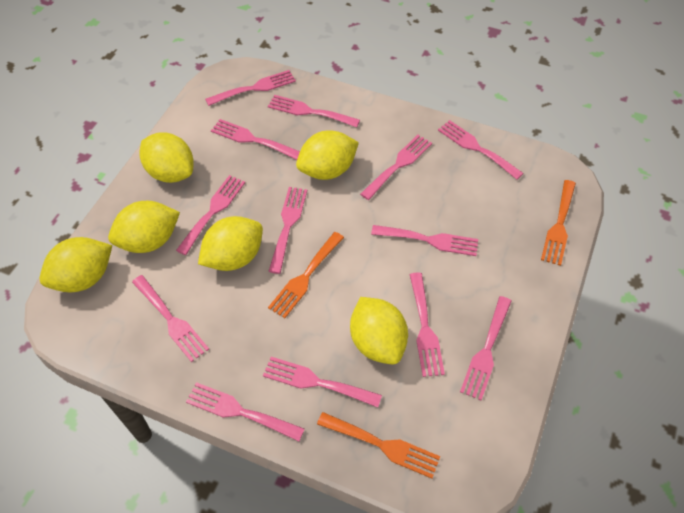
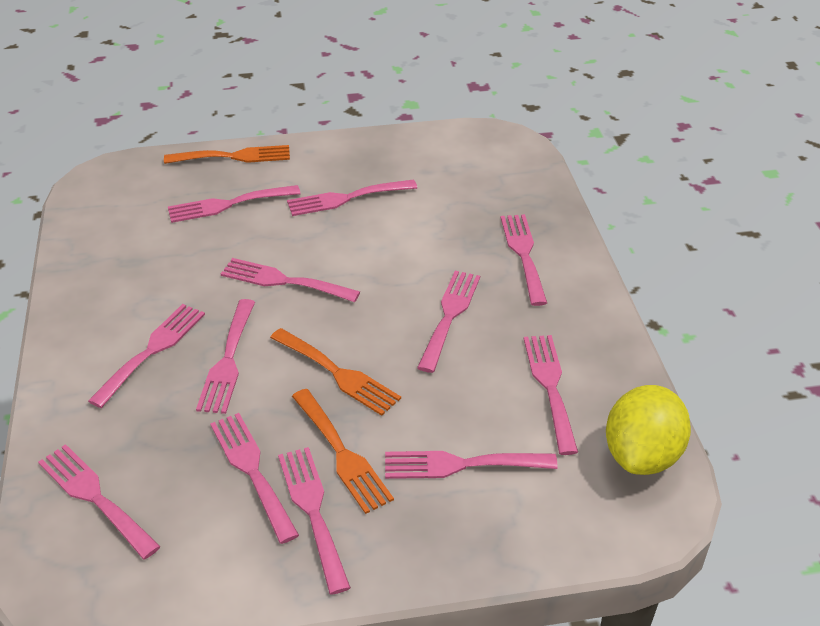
pink fork: 13 -> 12
yellow lemon: 6 -> 1

